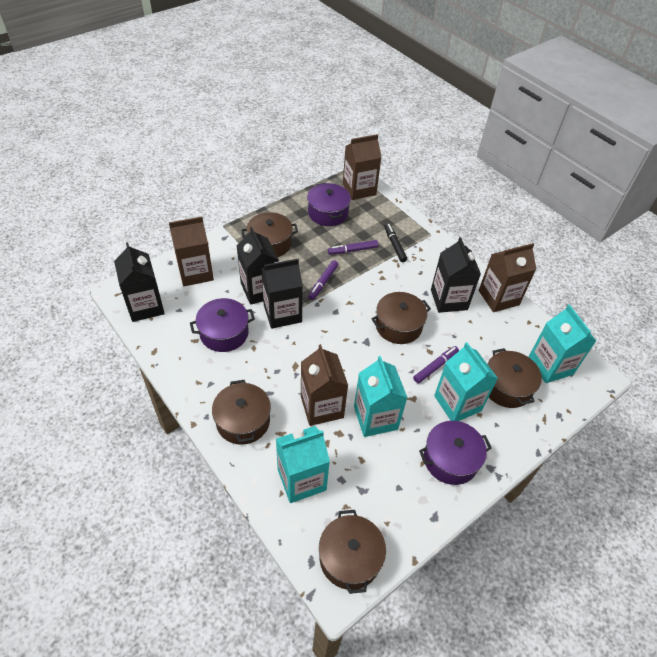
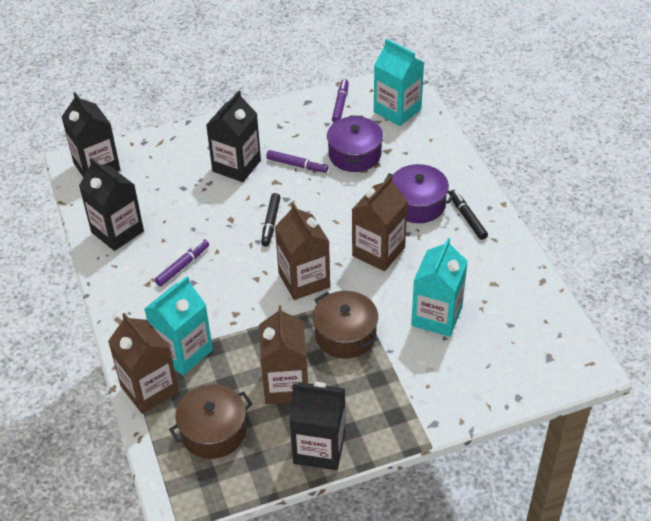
black marker: 1 -> 2
brown pot: 5 -> 2
purple pot: 3 -> 2
turquoise carton: 4 -> 3

